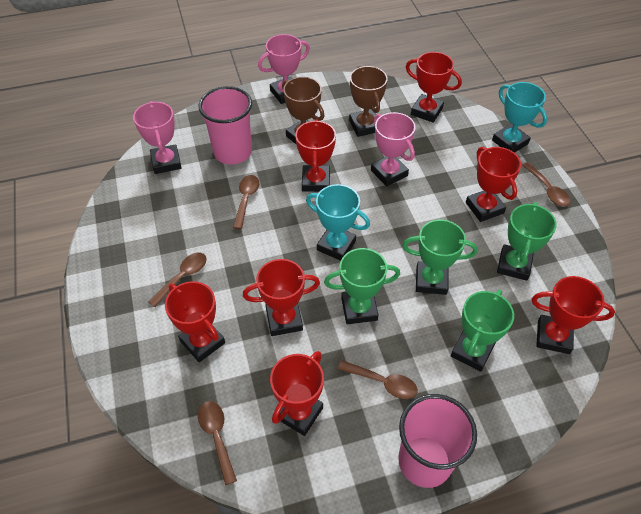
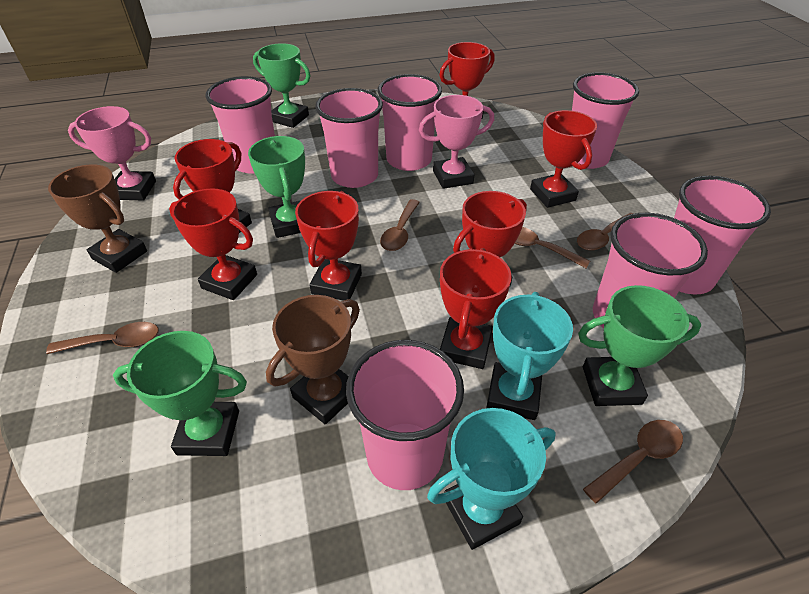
pink cup: 2 -> 7
pink trophy: 3 -> 2

